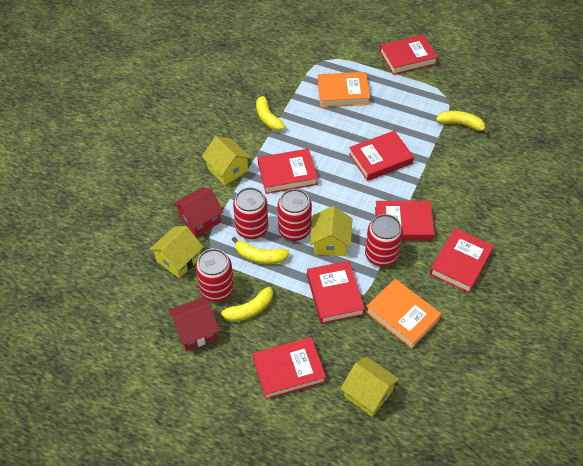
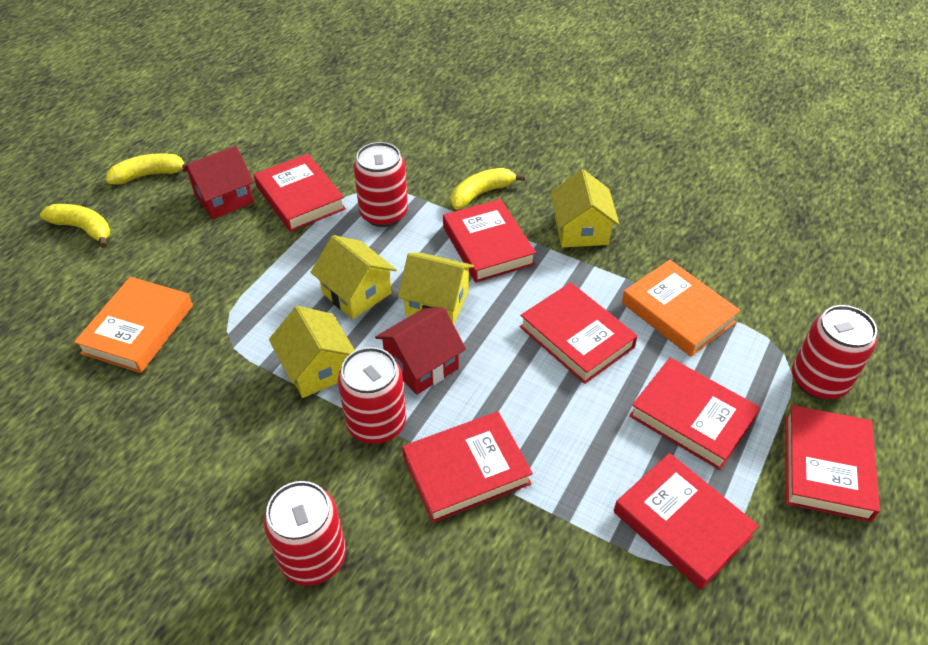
yellow banana: 4 -> 3

